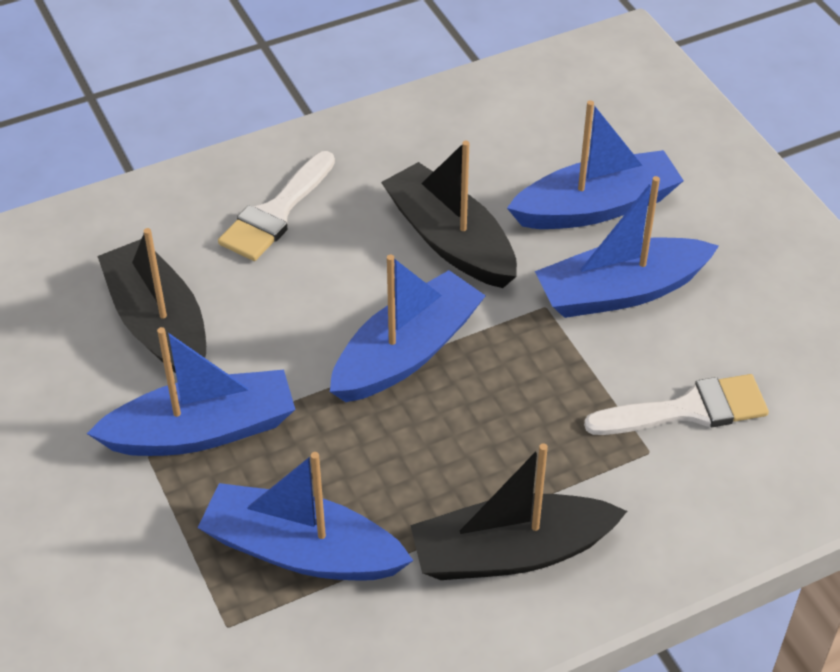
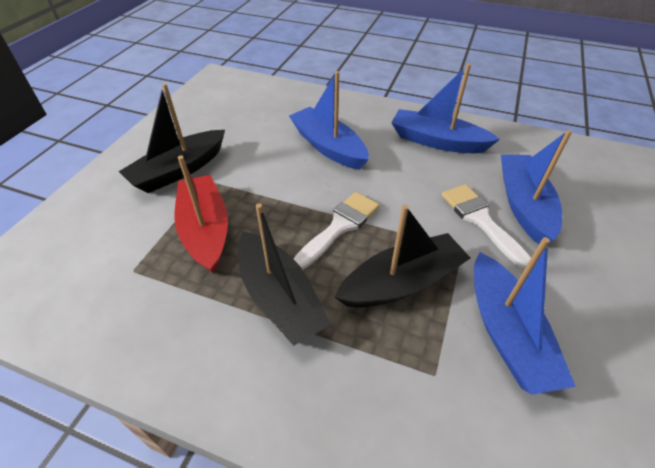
blue boat: 5 -> 4
red boat: 0 -> 1

